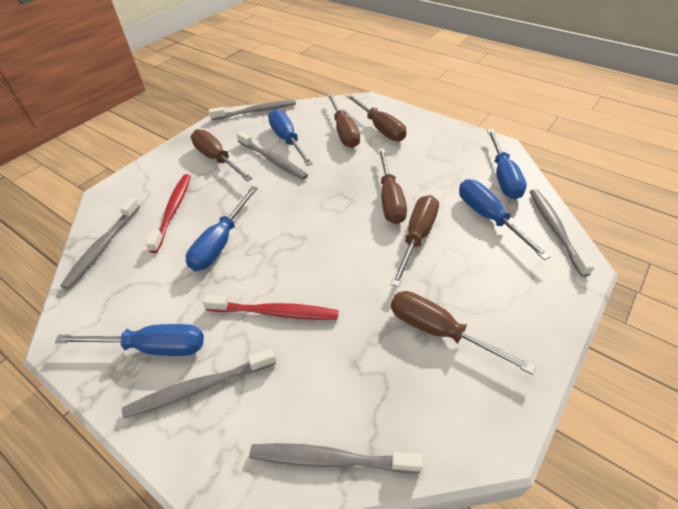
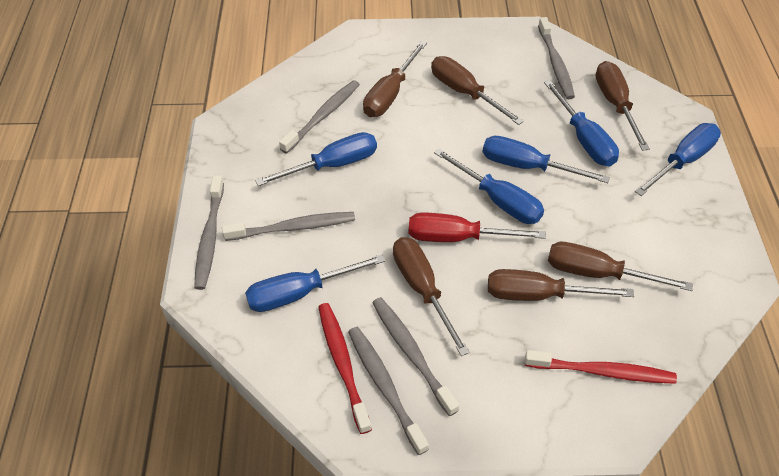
blue screwdriver: 5 -> 6
red screwdriver: 0 -> 1

